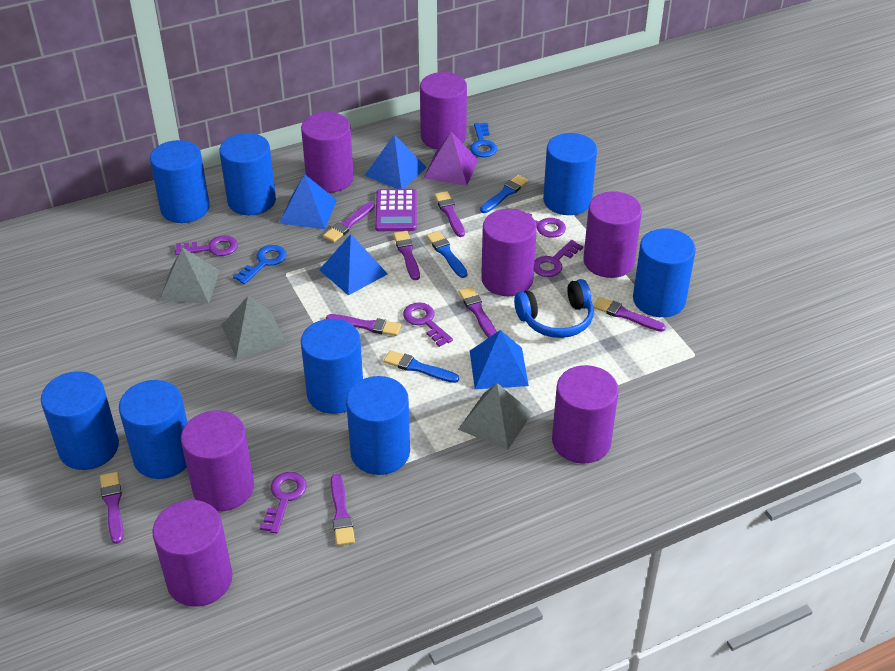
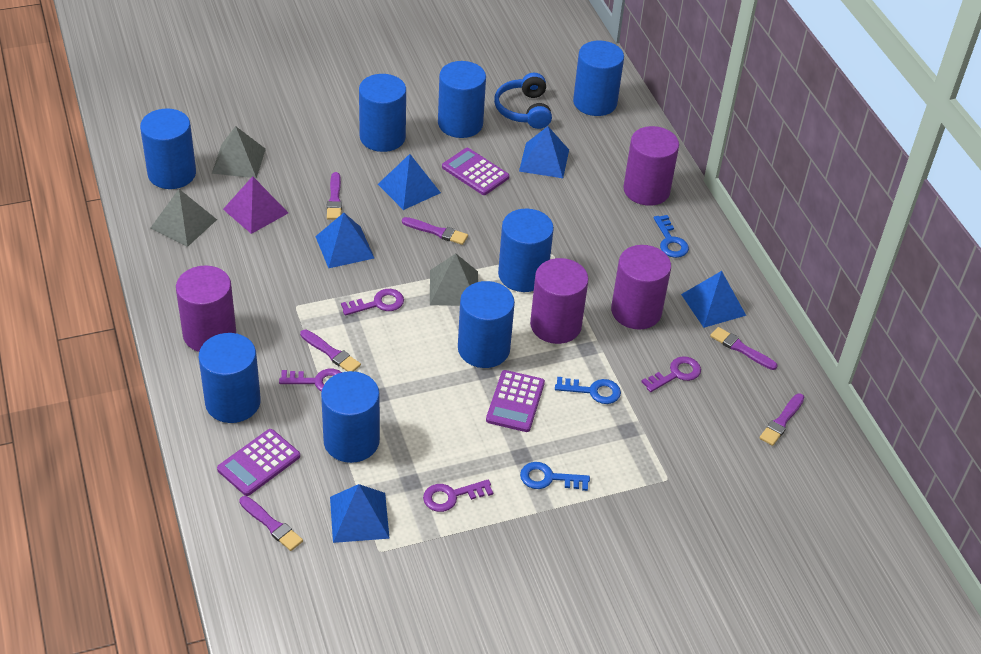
blue brush: 3 -> 0
blue key: 2 -> 3
blue pyramid: 4 -> 5
purple brush: 8 -> 6
purple calculator: 1 -> 3
purple cylinder: 7 -> 4
purple key: 5 -> 4

